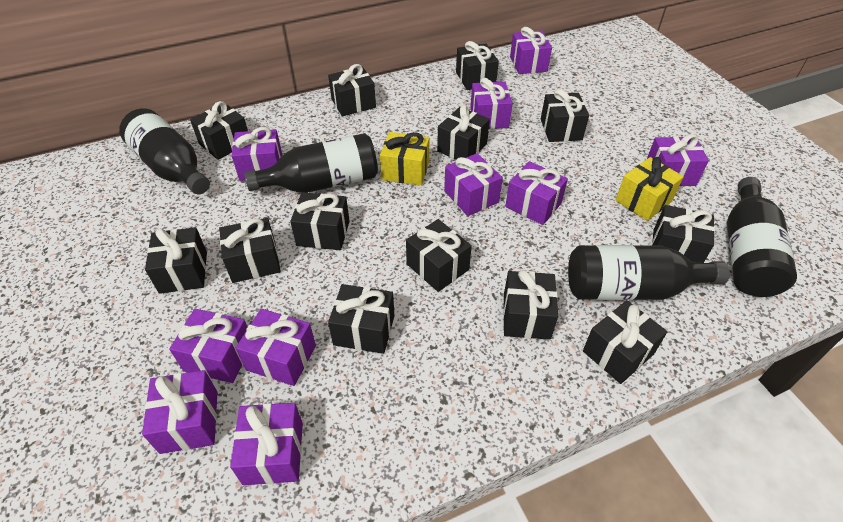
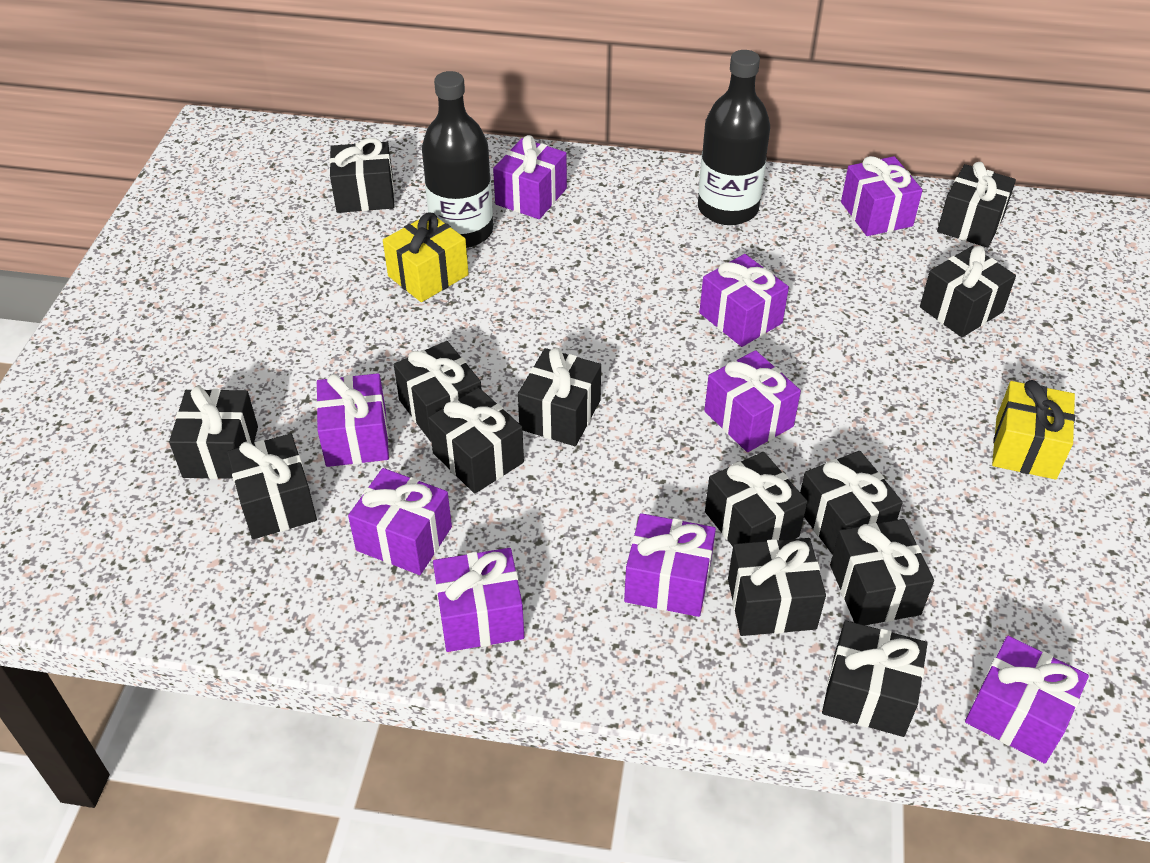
black bottle: 4 -> 2
purple gift: 10 -> 9

